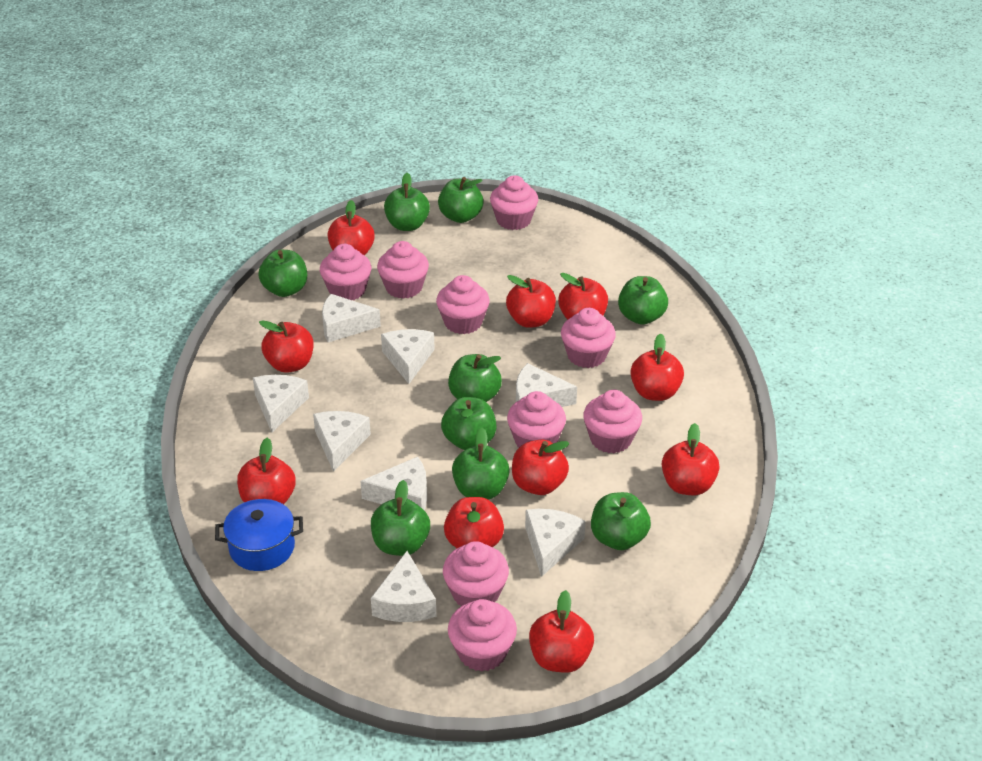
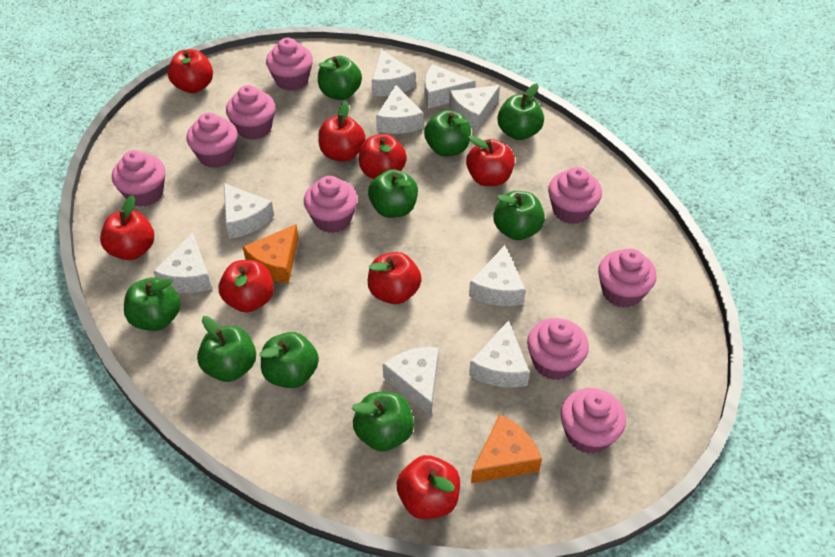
blue pot: 1 -> 0
orange cheese: 0 -> 2
red apple: 10 -> 8
white cheese: 8 -> 9

